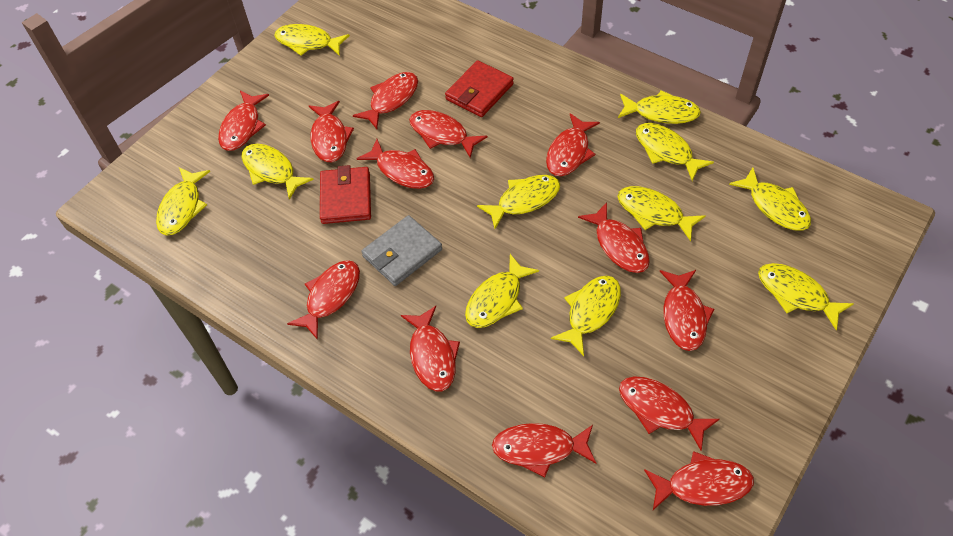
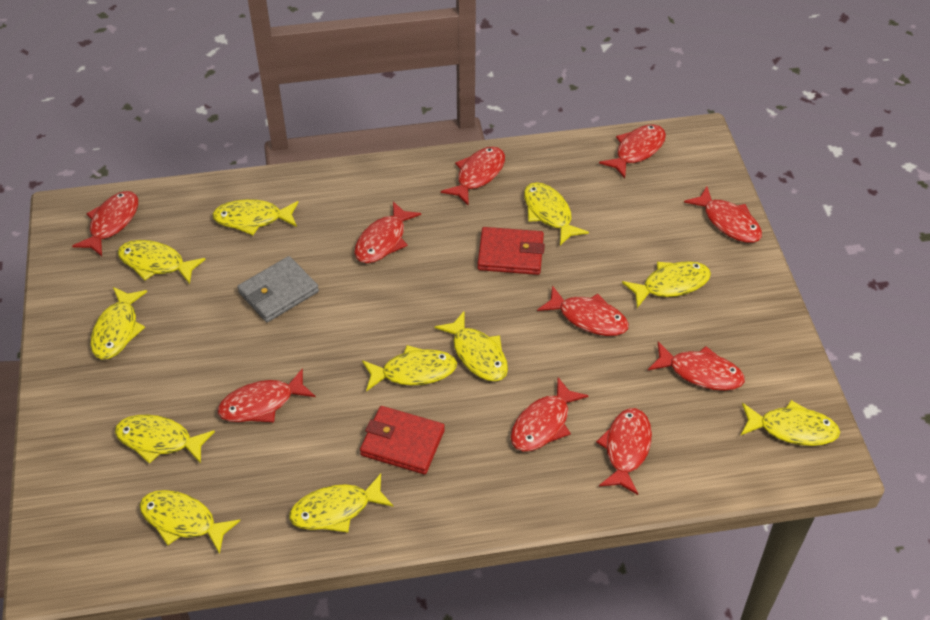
red fish: 13 -> 10

